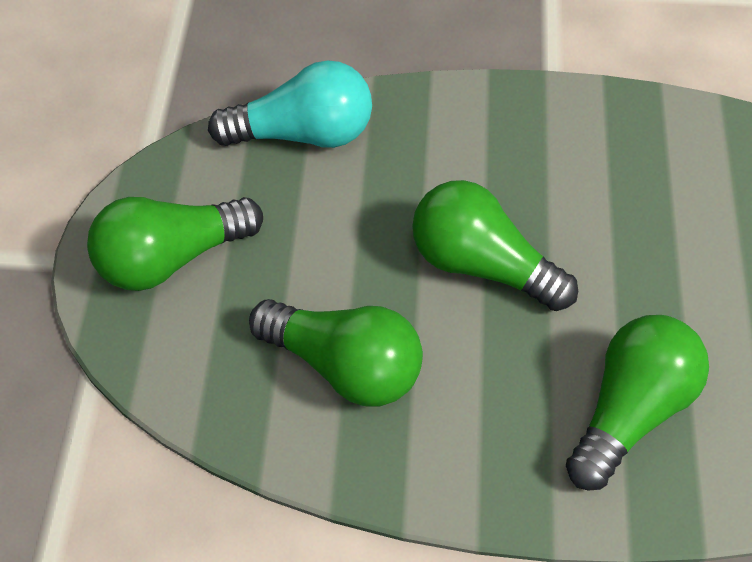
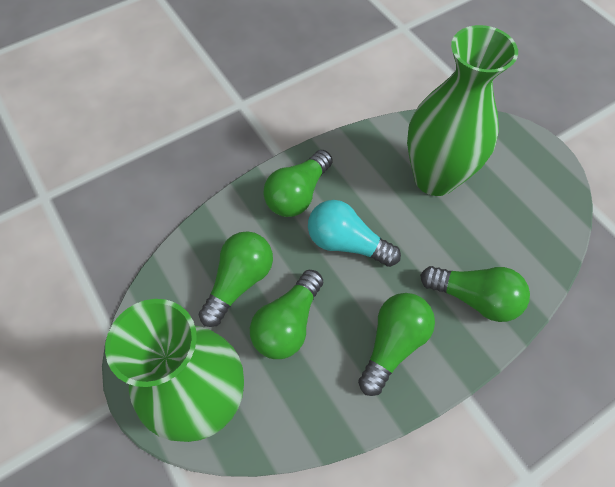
green light bulb: 4 -> 5
green vase: 0 -> 2

